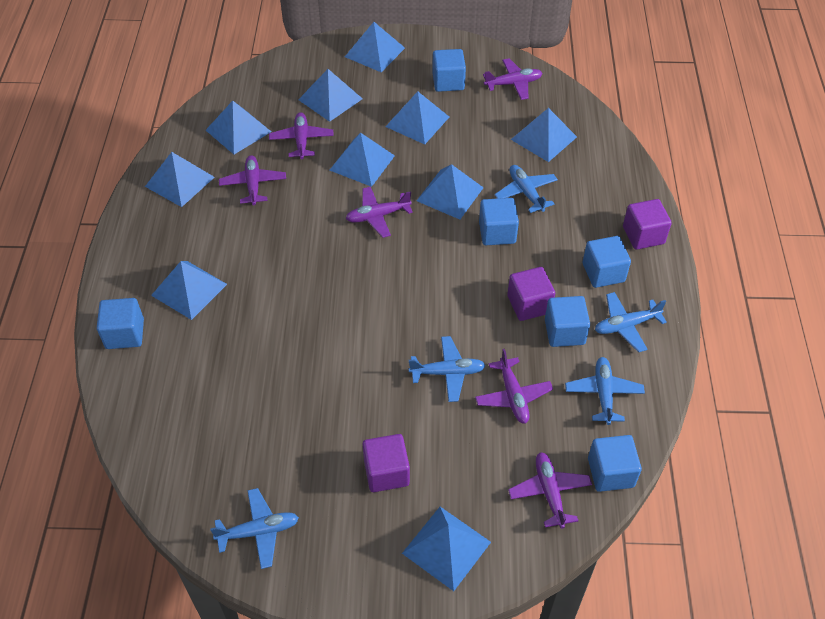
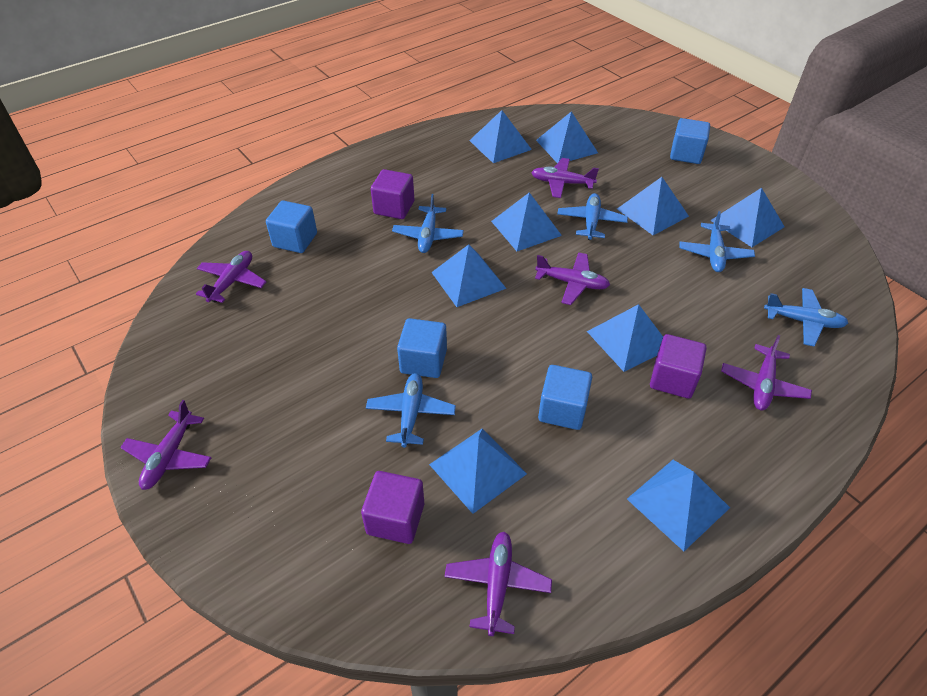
blue cube: 6 -> 4
blue pyramid: 10 -> 9

